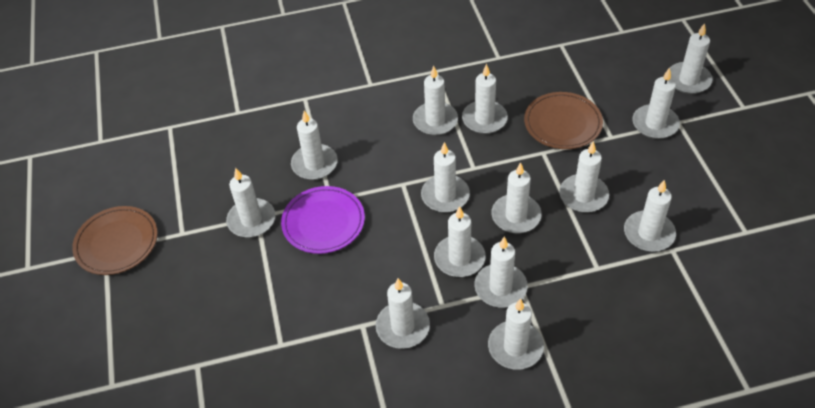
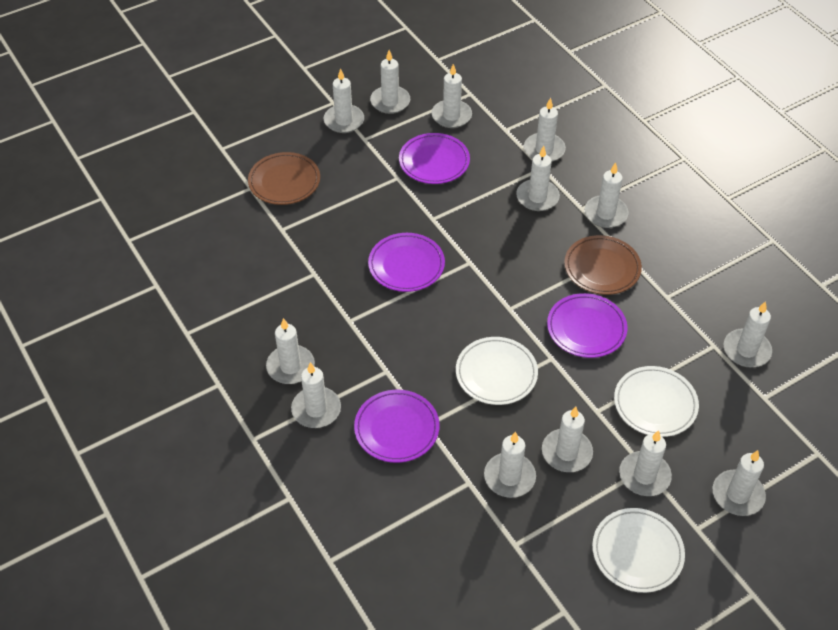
purple plate: 1 -> 4
white candle: 14 -> 13
white plate: 0 -> 3

